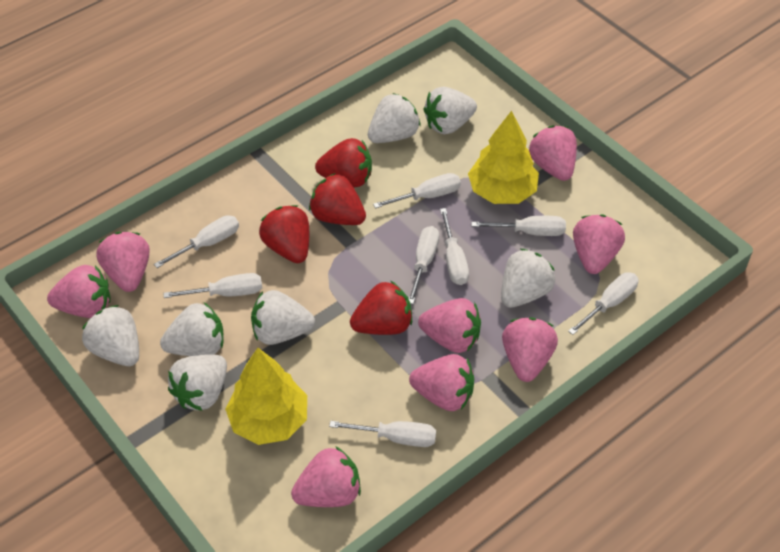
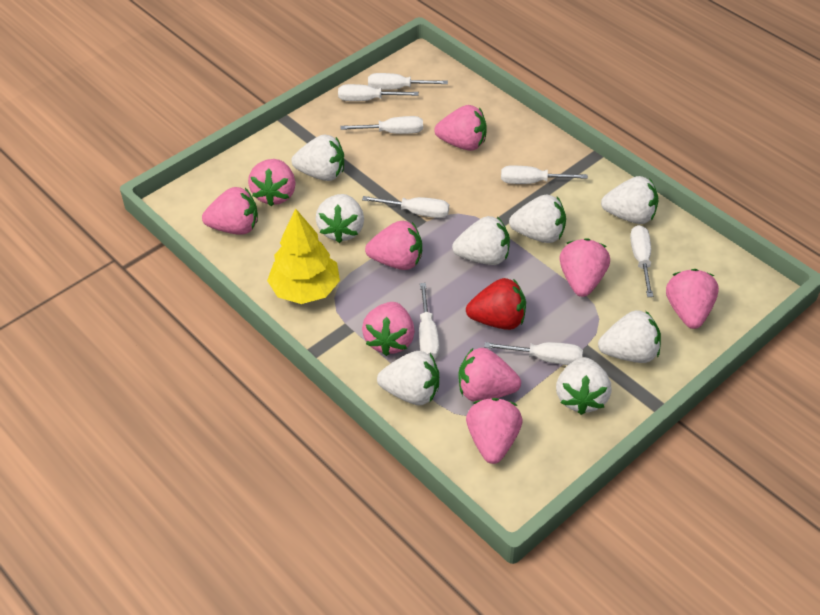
pink strawberry: 8 -> 9
red strawberry: 4 -> 1
white strawberry: 7 -> 8
yellow tree: 2 -> 1

